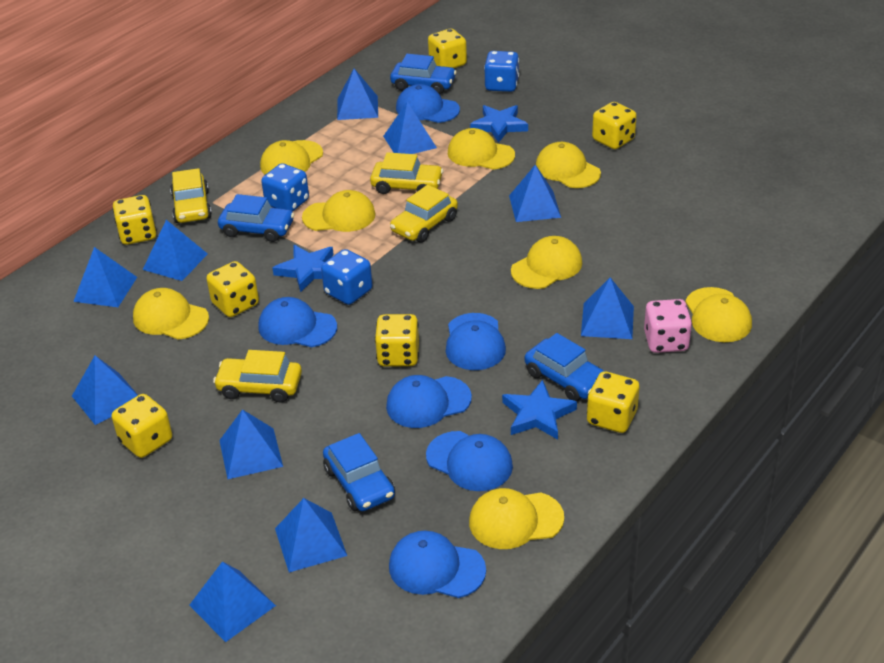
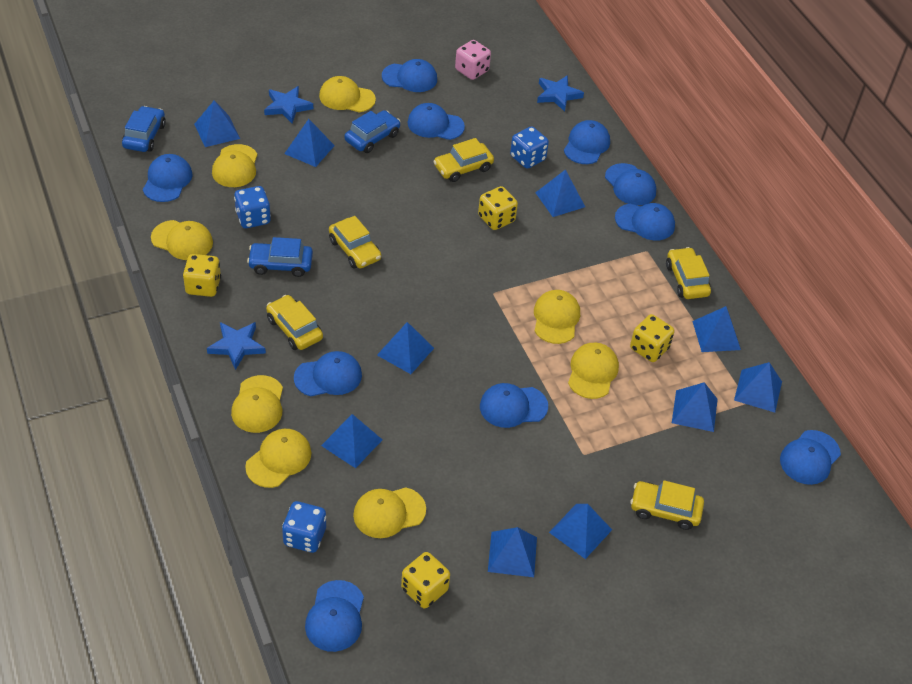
blue cap: 6 -> 10
blue car: 4 -> 3
yellow car: 4 -> 5
yellow dice: 7 -> 4

